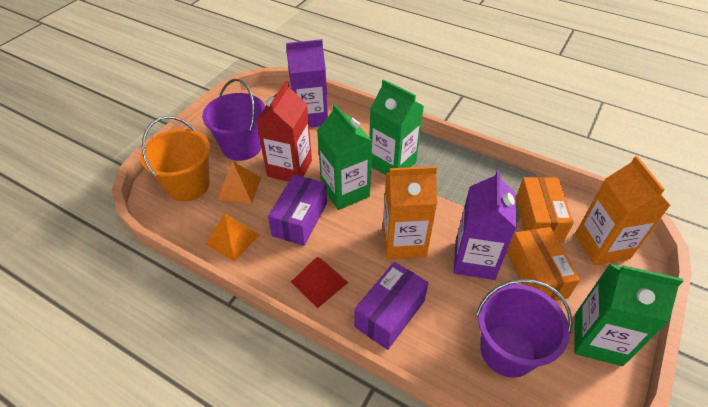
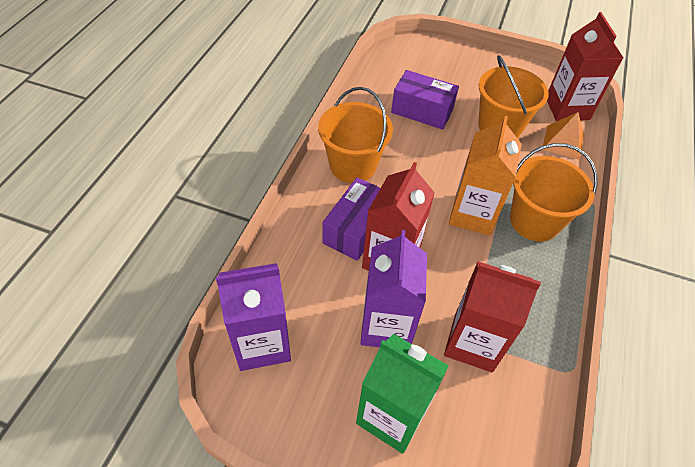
green carton: 3 -> 1
orange box: 2 -> 0
orange bucket: 1 -> 3
orange carton: 2 -> 1
orange pyramid: 2 -> 1
purple bucket: 2 -> 0
red carton: 1 -> 3
red pyramid: 1 -> 0

